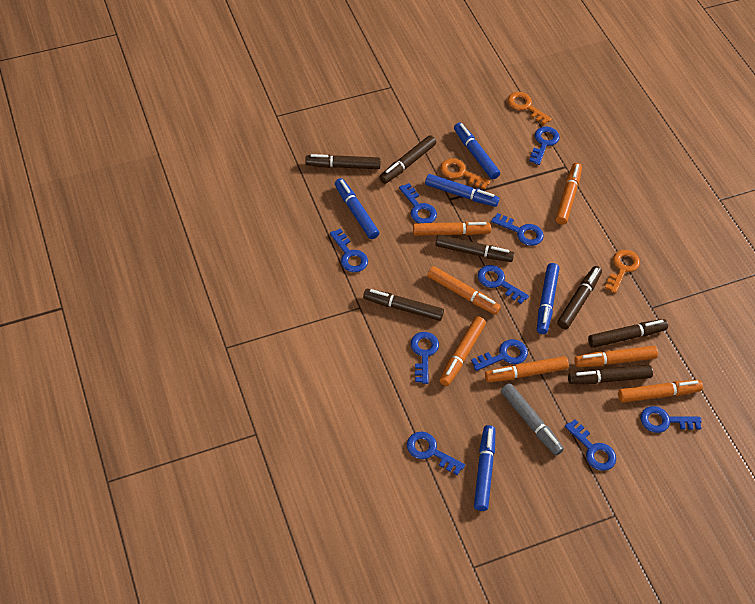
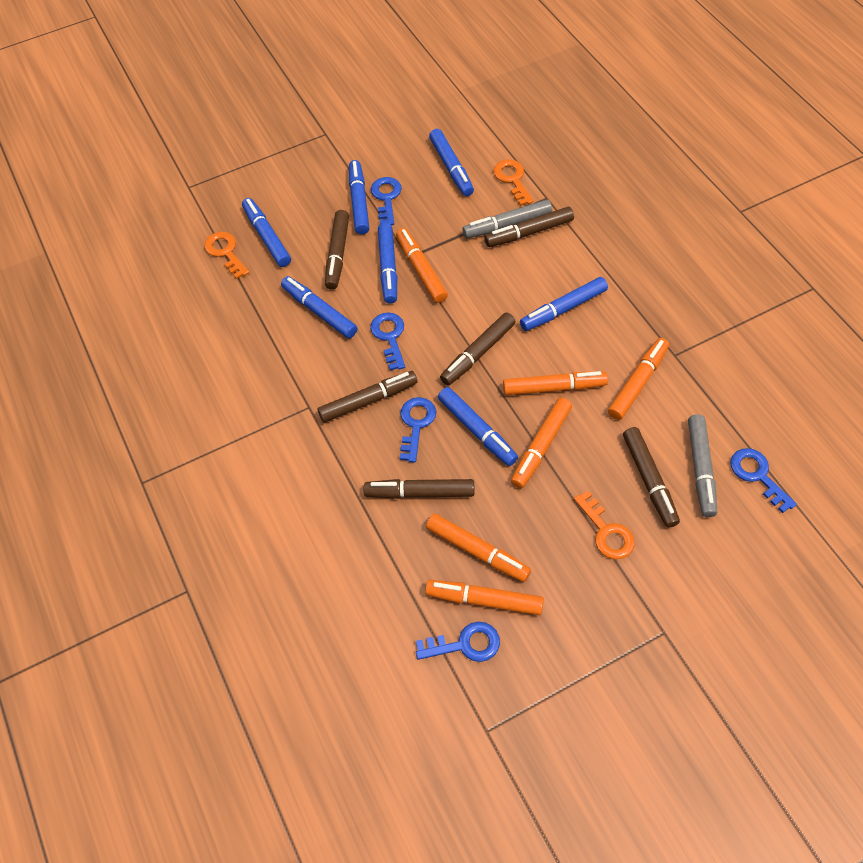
blue key: 10 -> 5
blue marker: 5 -> 7
brown marker: 7 -> 6
grey marker: 1 -> 2
orange marker: 7 -> 6

